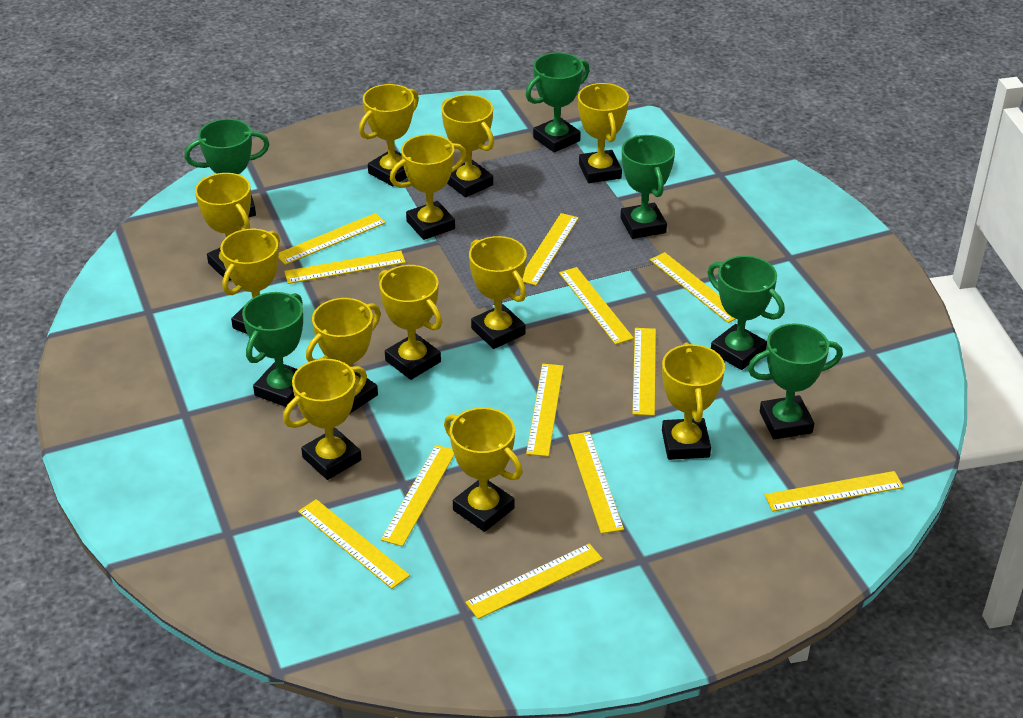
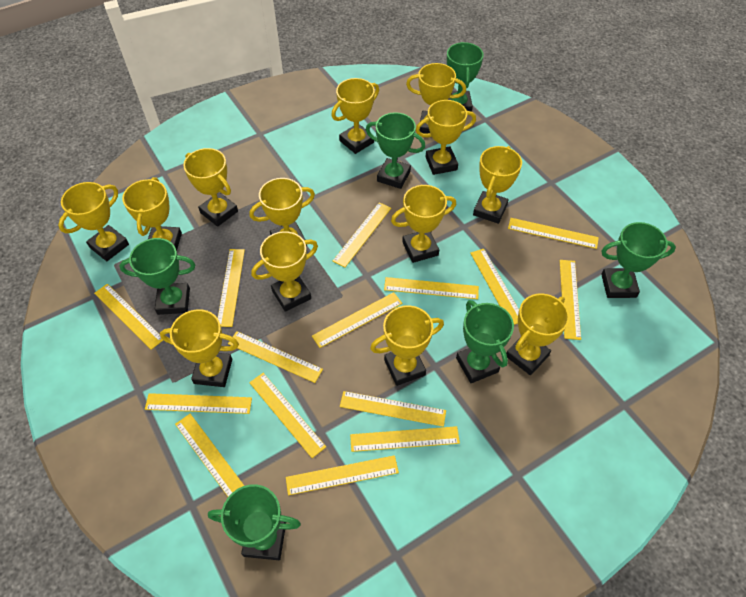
yellow ruler: 12 -> 15
yellow trophy: 12 -> 13

